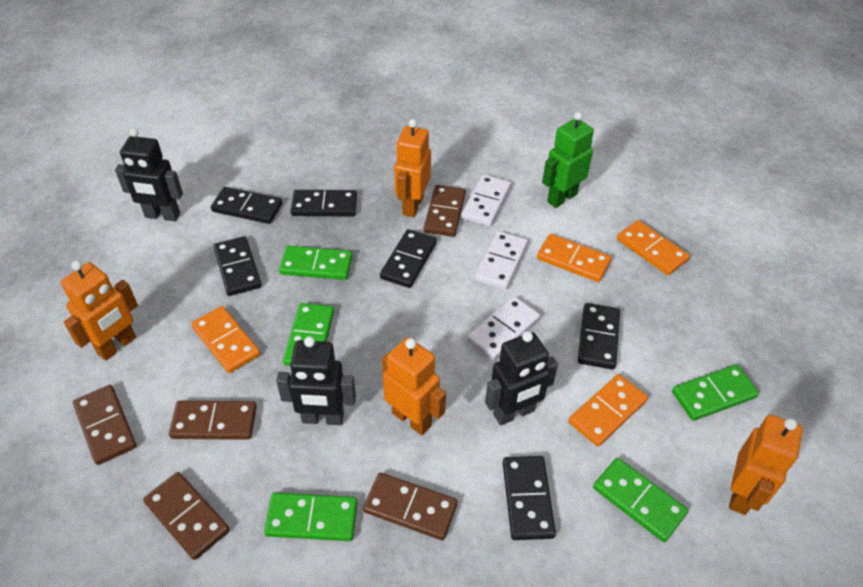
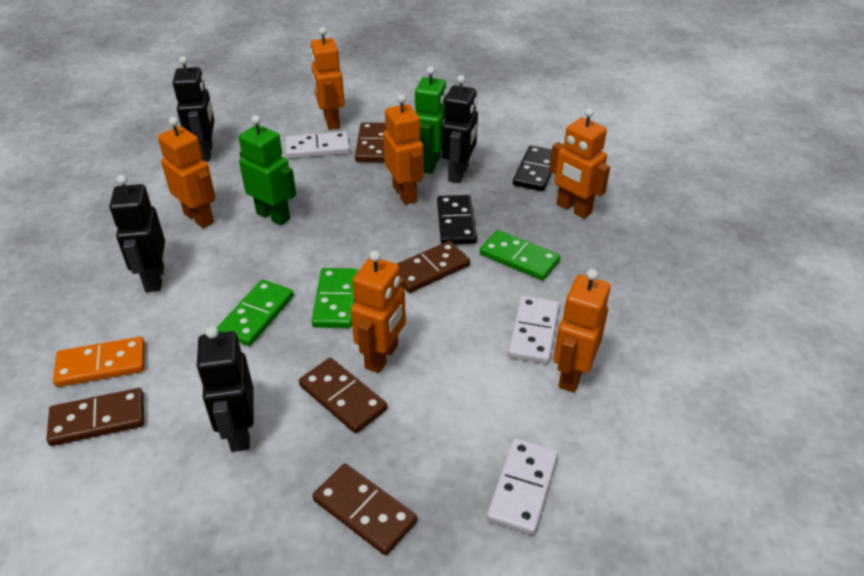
black domino: 6 -> 2
black robot: 3 -> 4
green domino: 5 -> 3
green robot: 1 -> 2
orange domino: 4 -> 1
orange robot: 4 -> 6

